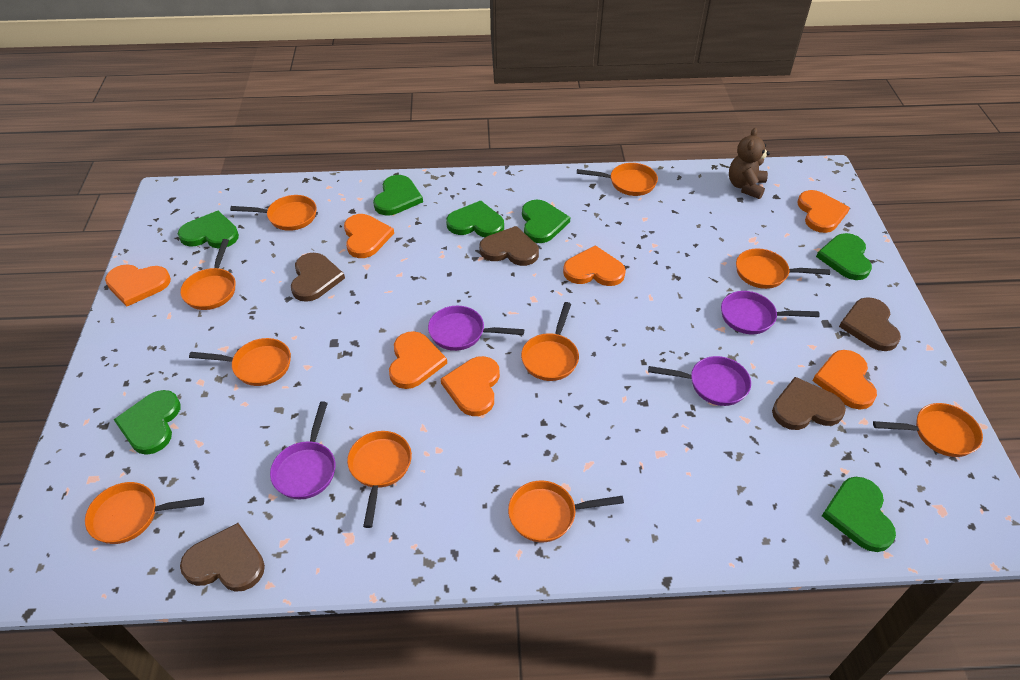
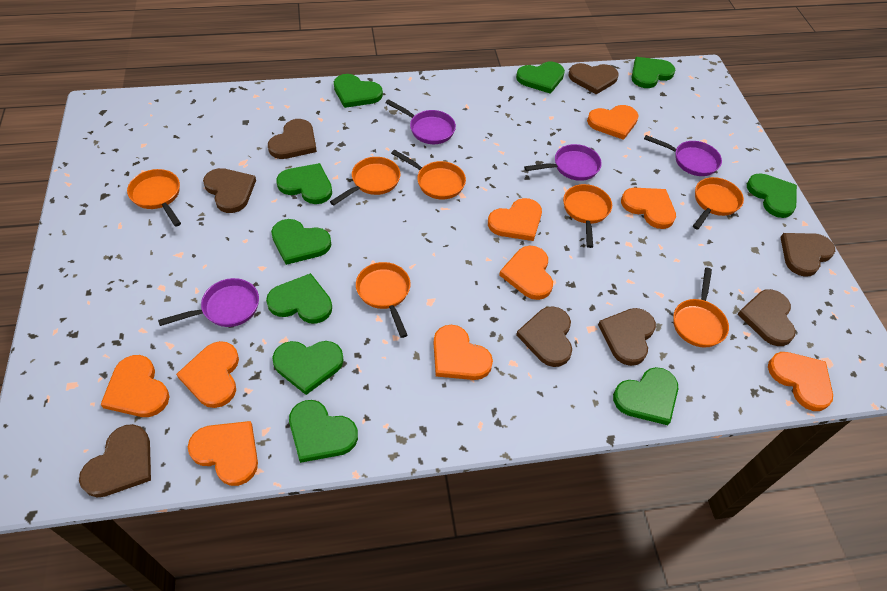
brown heart: 5 -> 8
brown teddy bear: 1 -> 0
green heart: 7 -> 10
orange heart: 7 -> 9
orange pan: 10 -> 7

